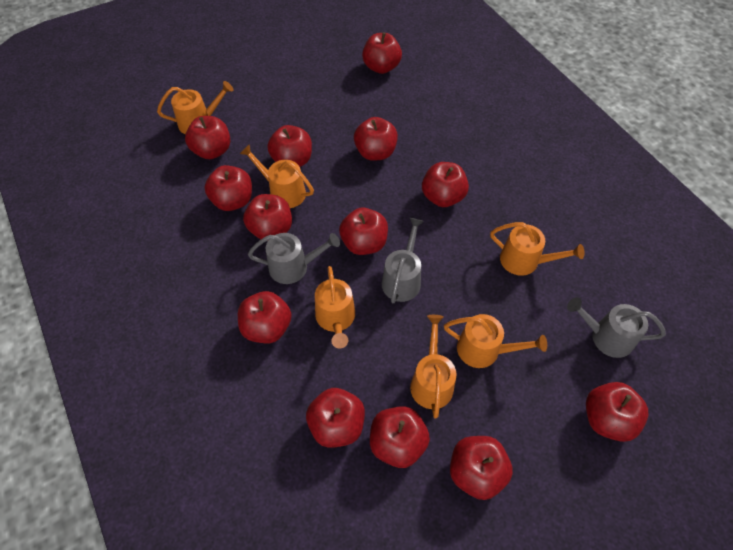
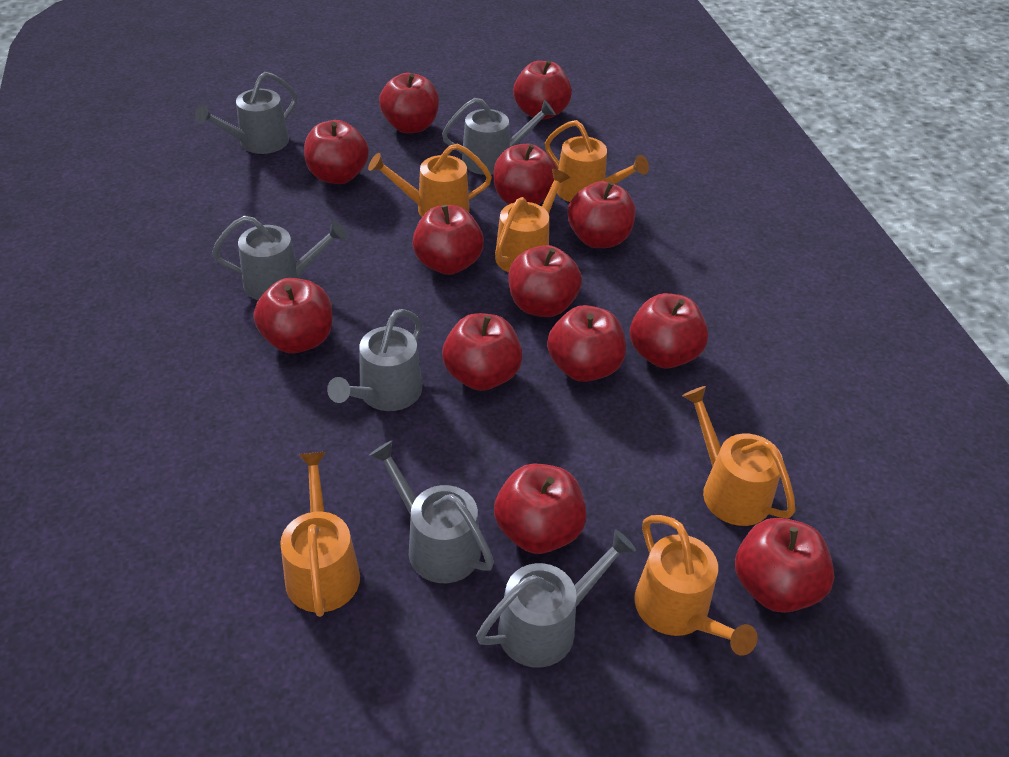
grey watering can: 3 -> 6

